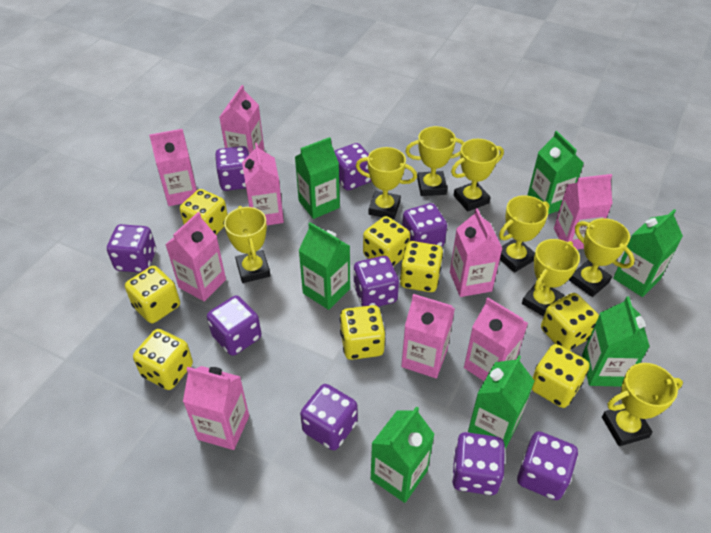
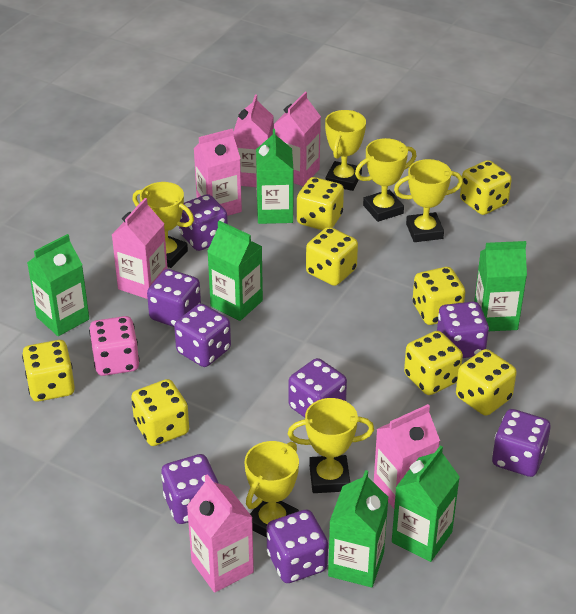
green carton: 7 -> 6
pink carton: 9 -> 6
pink dice: 0 -> 1
purple dice: 9 -> 8
yellow trophy: 8 -> 6

